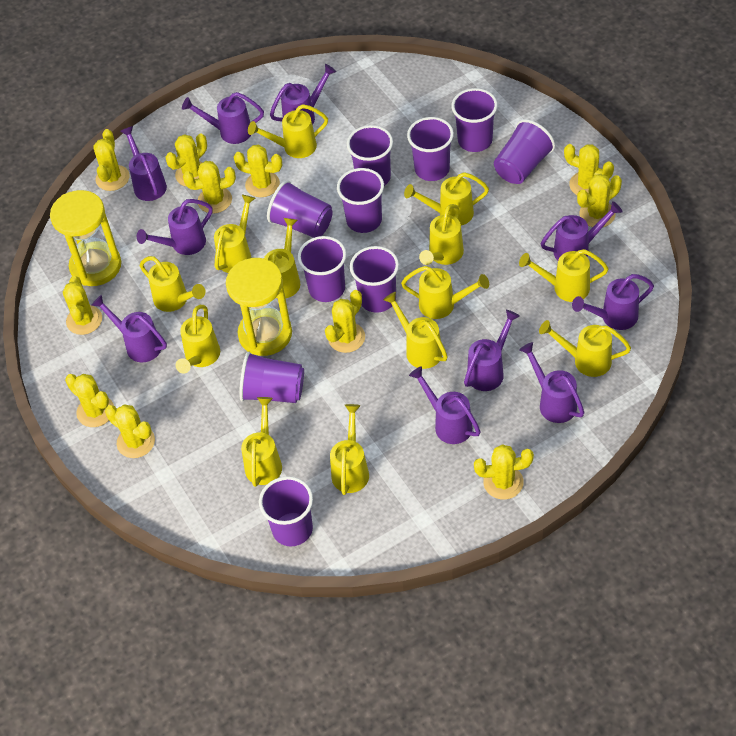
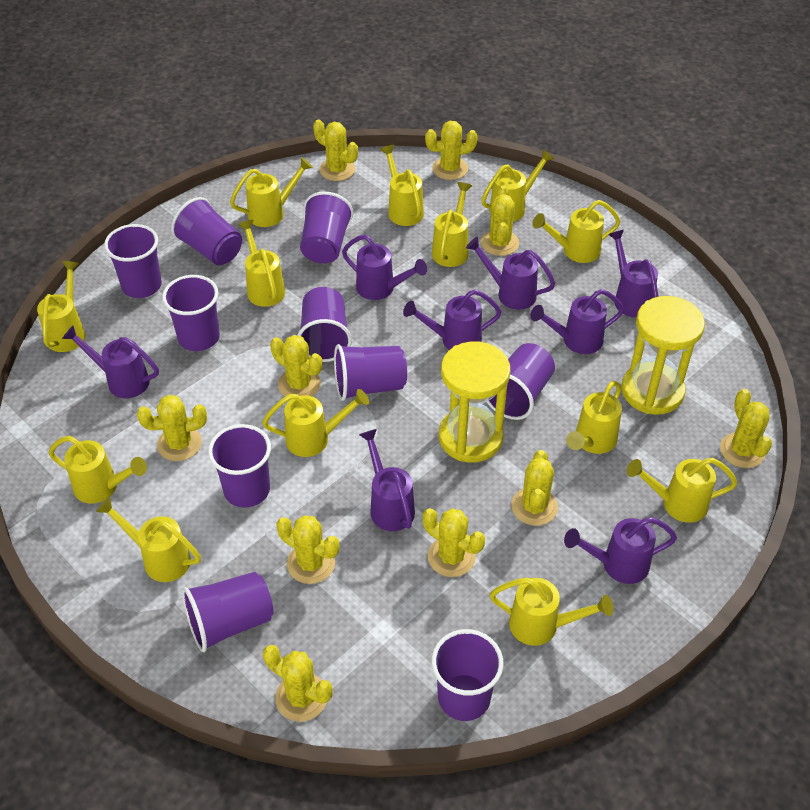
purple watering can: 10 -> 8
yellow cactus: 11 -> 10

